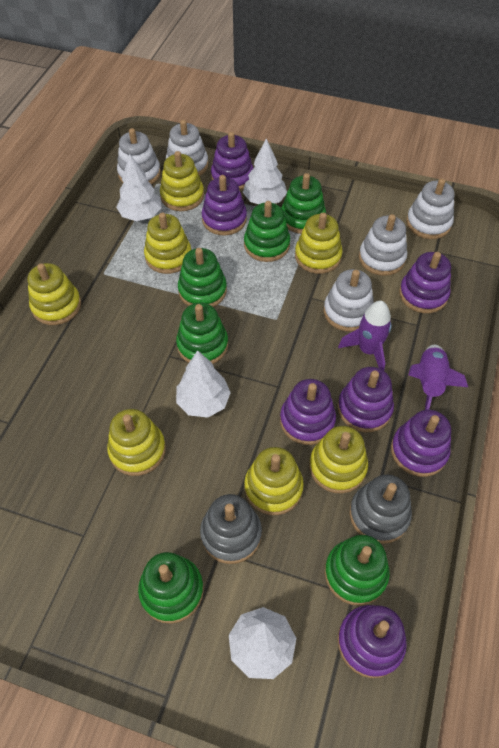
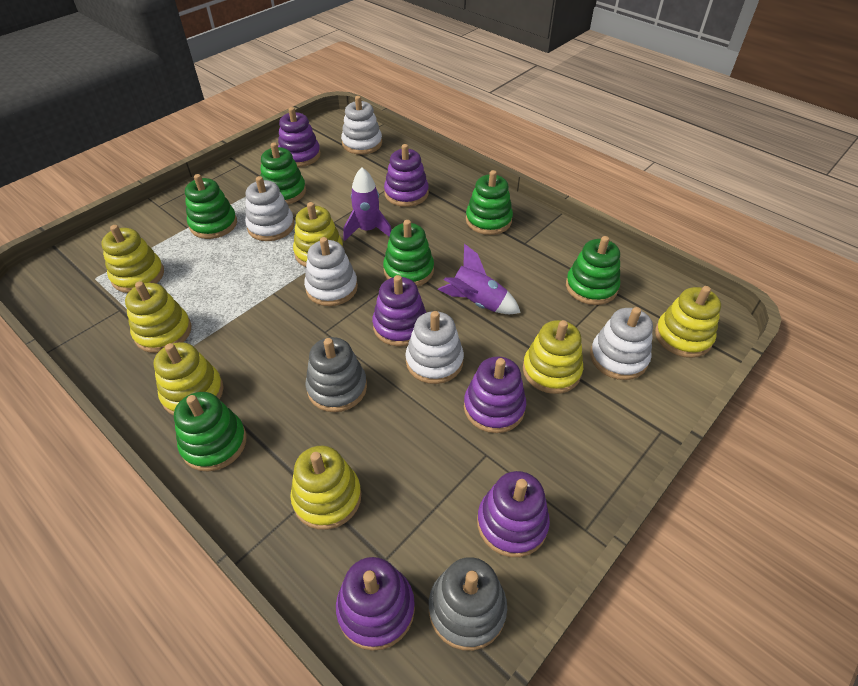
purple stacking toy: 7 -> 6
white tree: 4 -> 0

